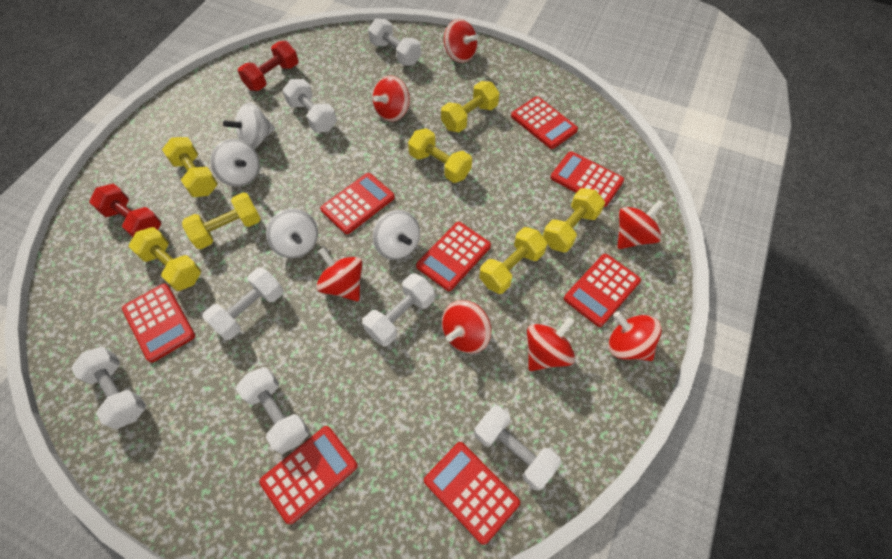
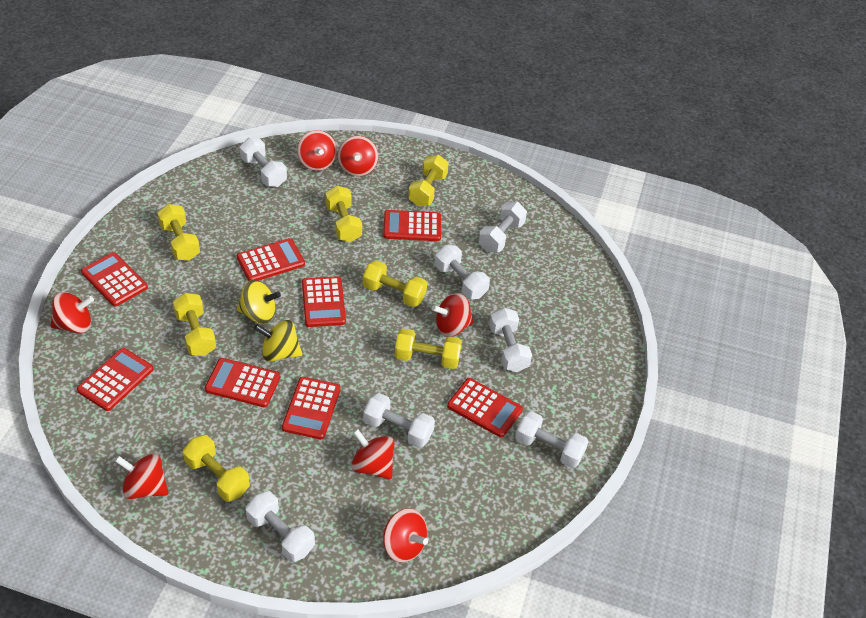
red dumbbell: 2 -> 0
white spinning top: 4 -> 0
yellow spinning top: 0 -> 2

